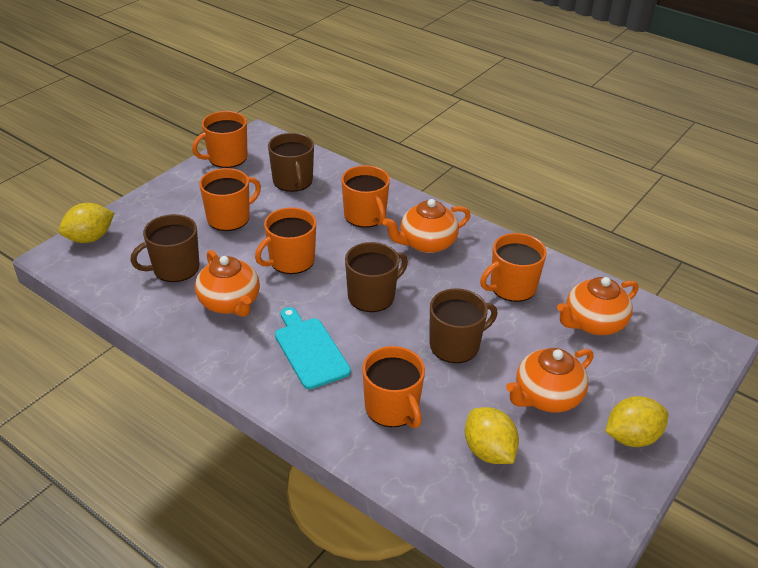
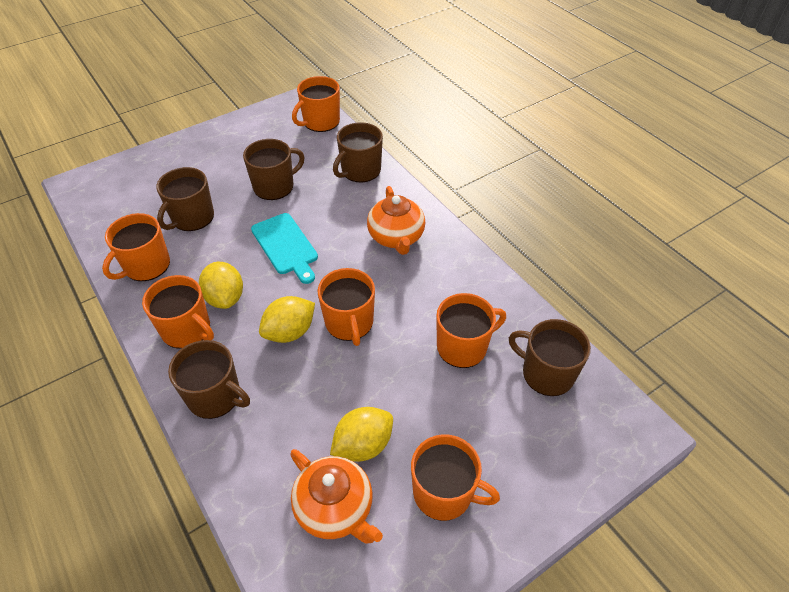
brown mug: 4 -> 5
orange teapot: 4 -> 2

